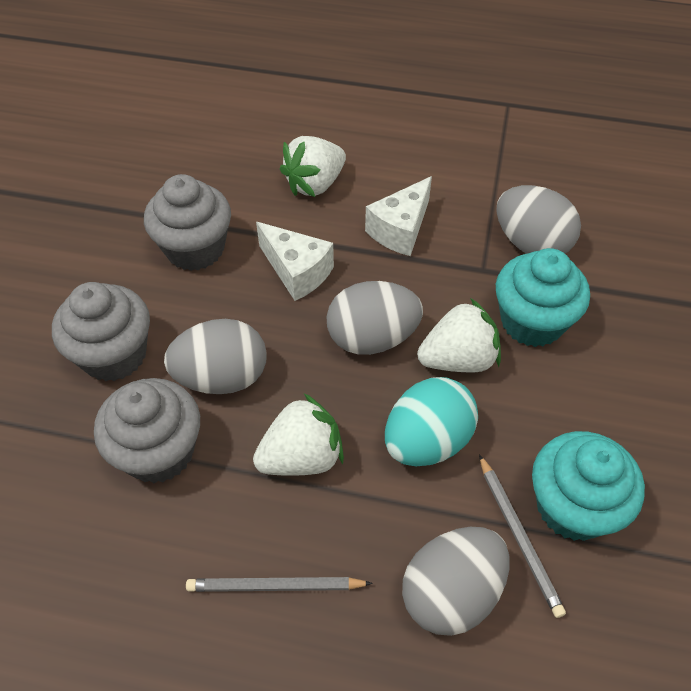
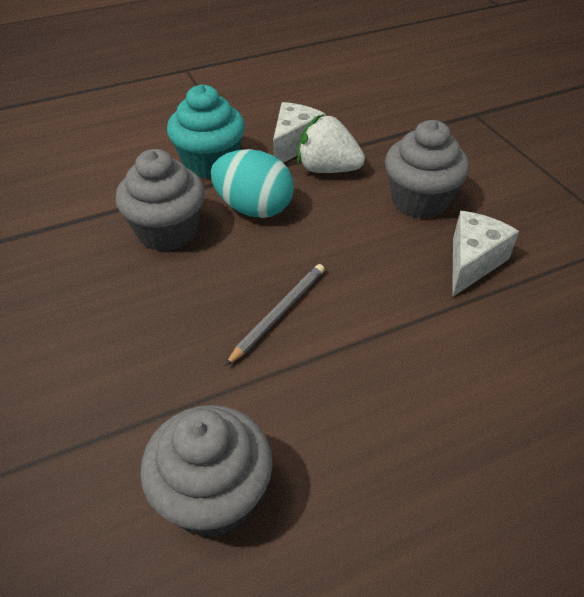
grey egg: 4 -> 0
grey pencil: 2 -> 1
turquoise cupcake: 2 -> 1
white strawberry: 3 -> 1

